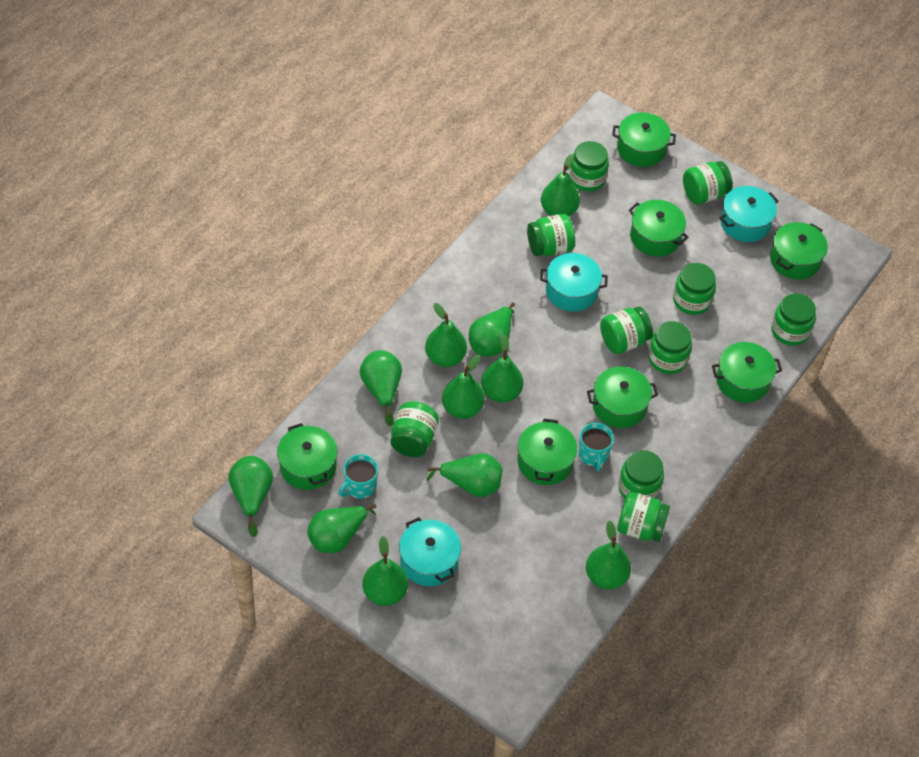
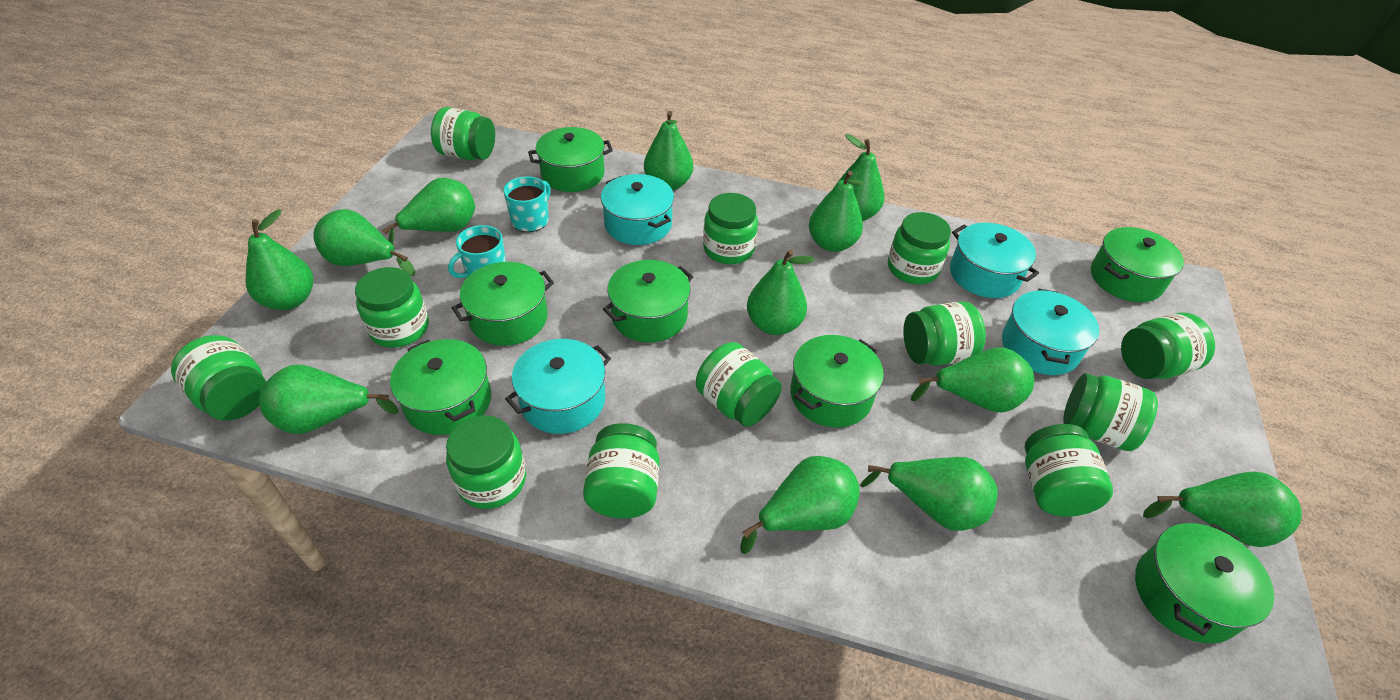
green jar: 10 -> 12
green pear: 11 -> 12
turquoise pot: 3 -> 4

